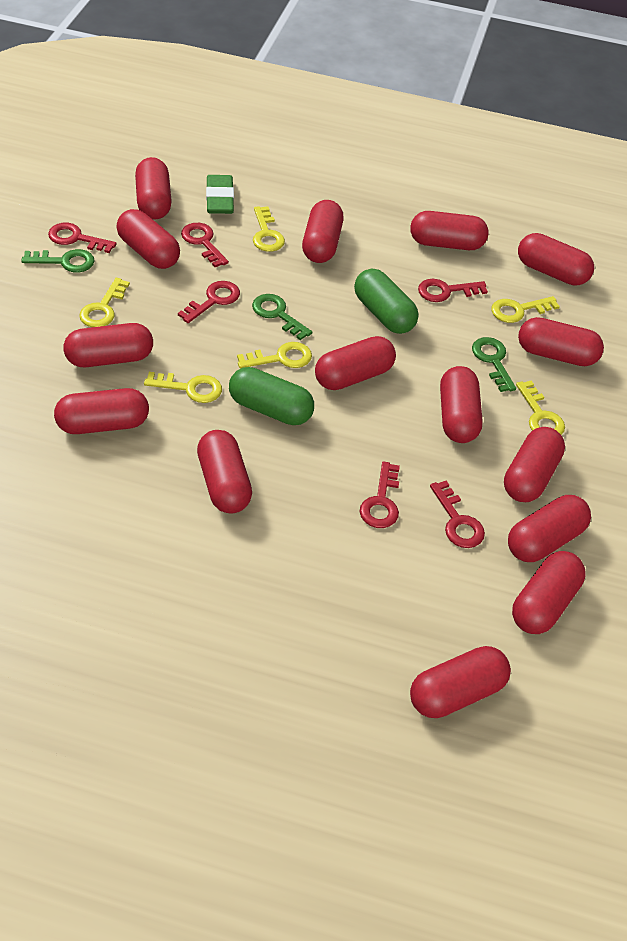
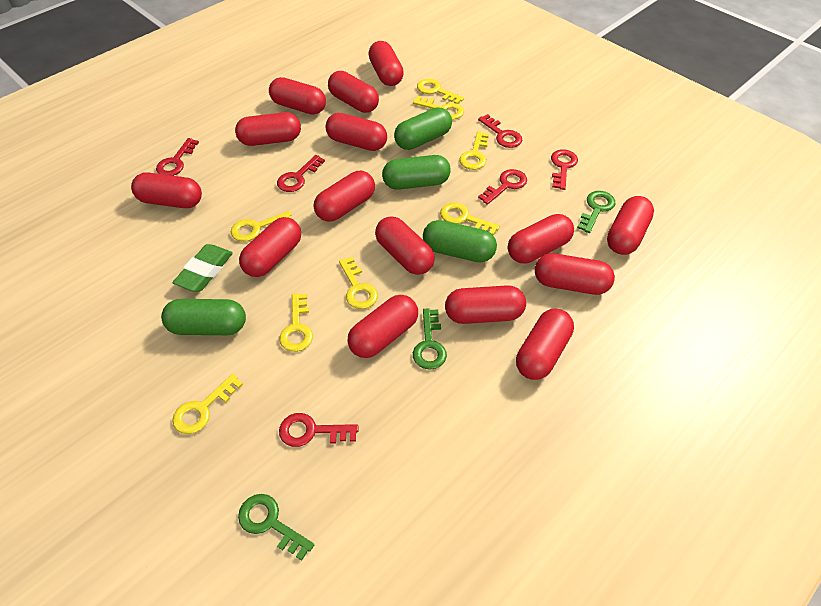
green capsule: 2 -> 4
yellow key: 6 -> 8

